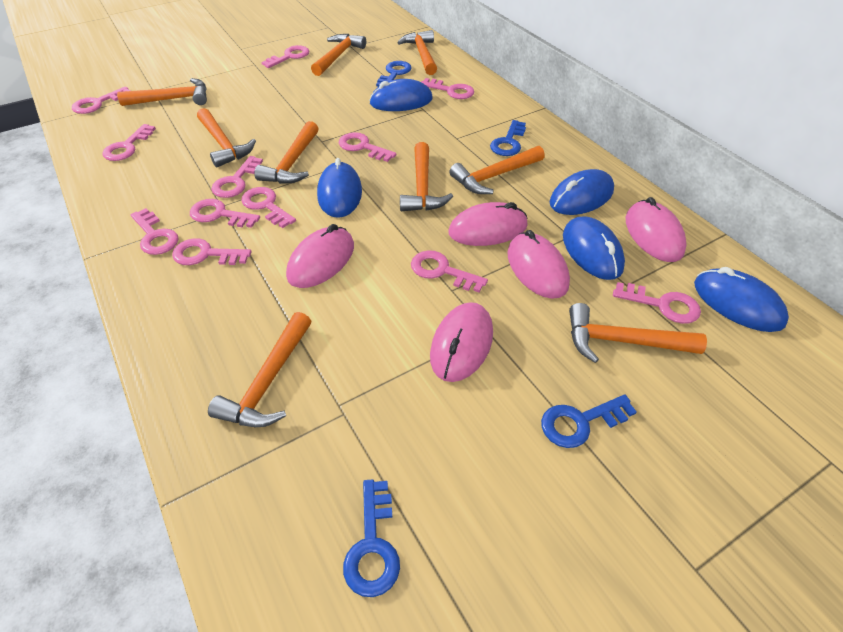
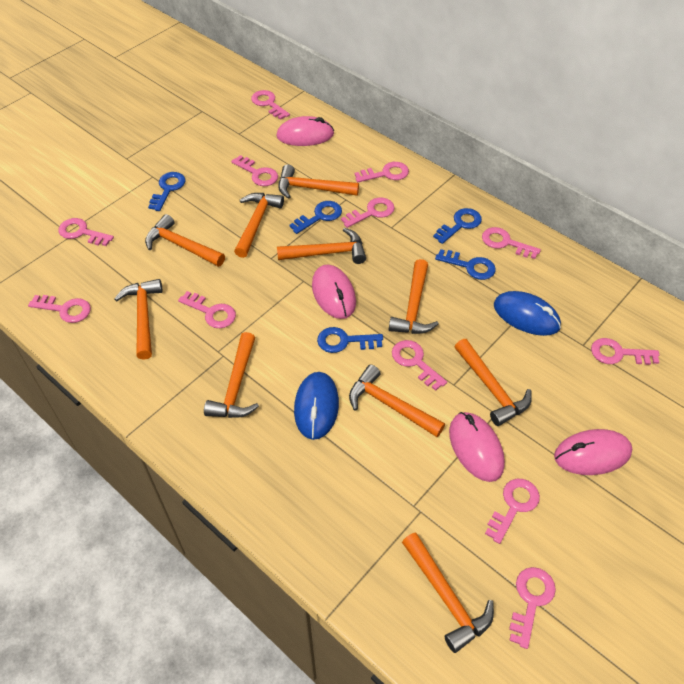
blue key: 4 -> 5
blue mouse: 5 -> 2
orange hammer: 9 -> 10
pink mouse: 5 -> 4

